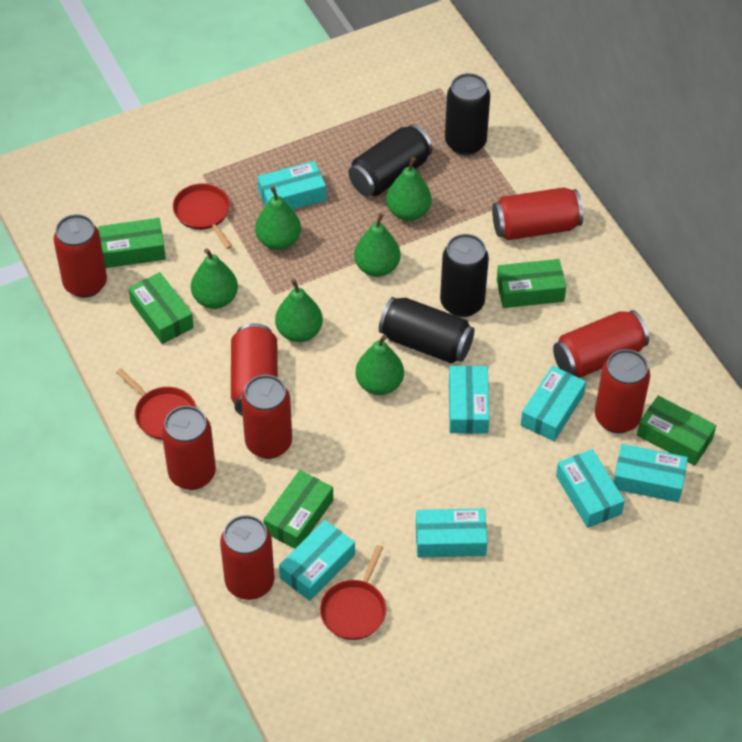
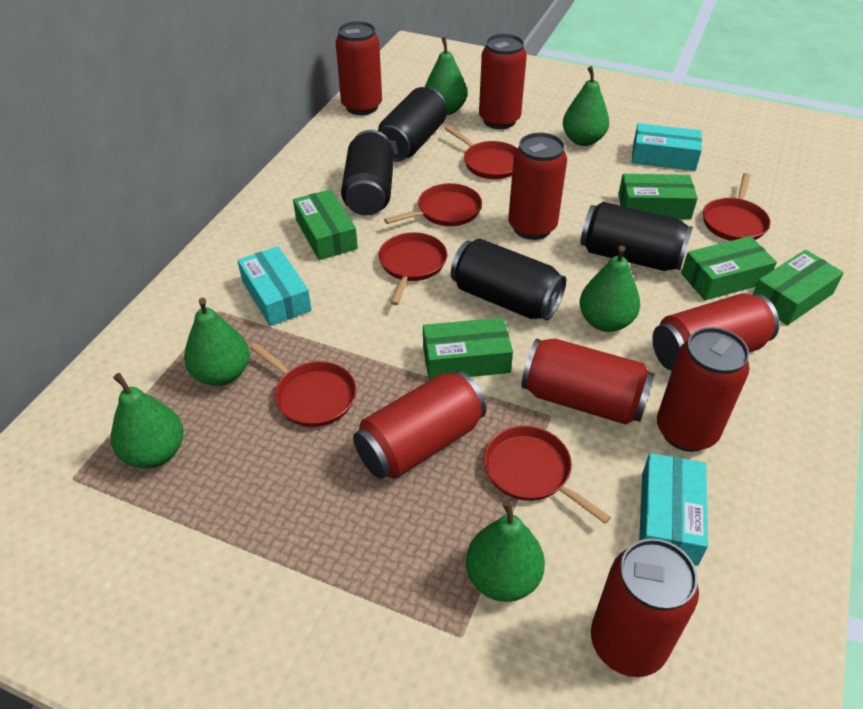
red pan: 3 -> 6
turquoise box: 7 -> 3

